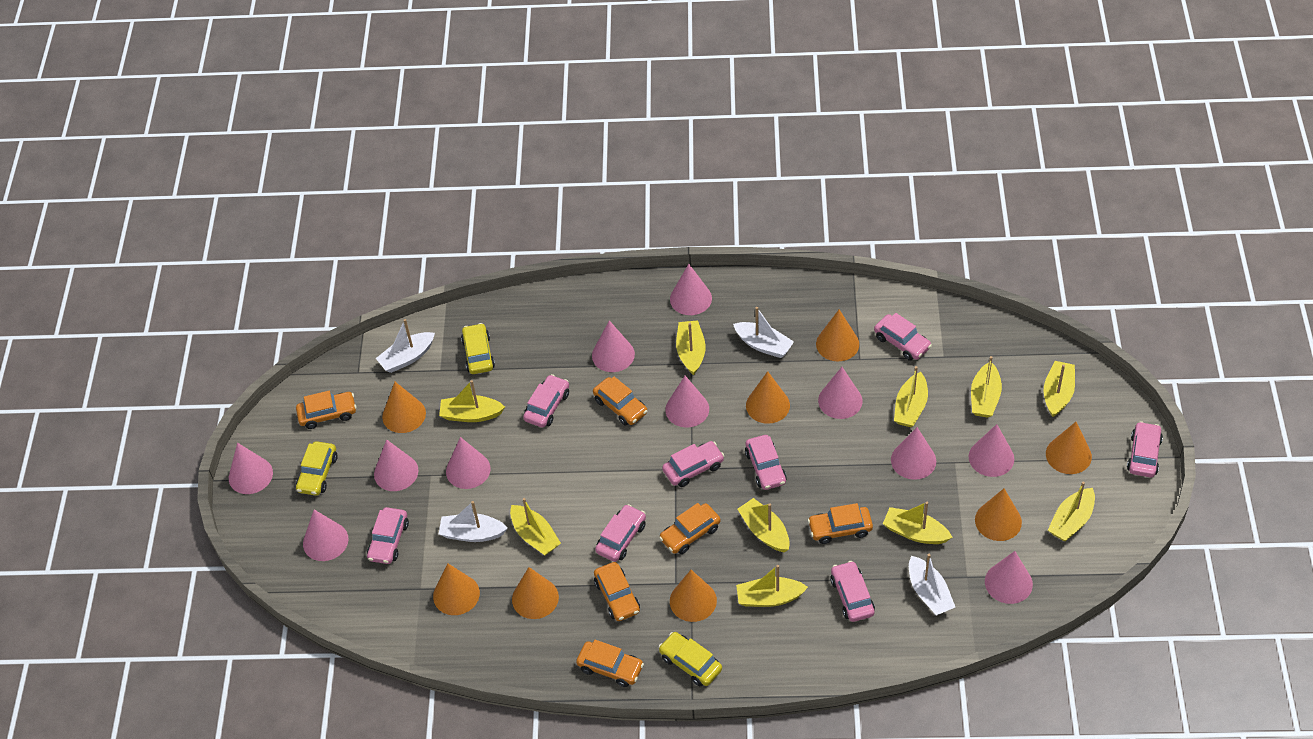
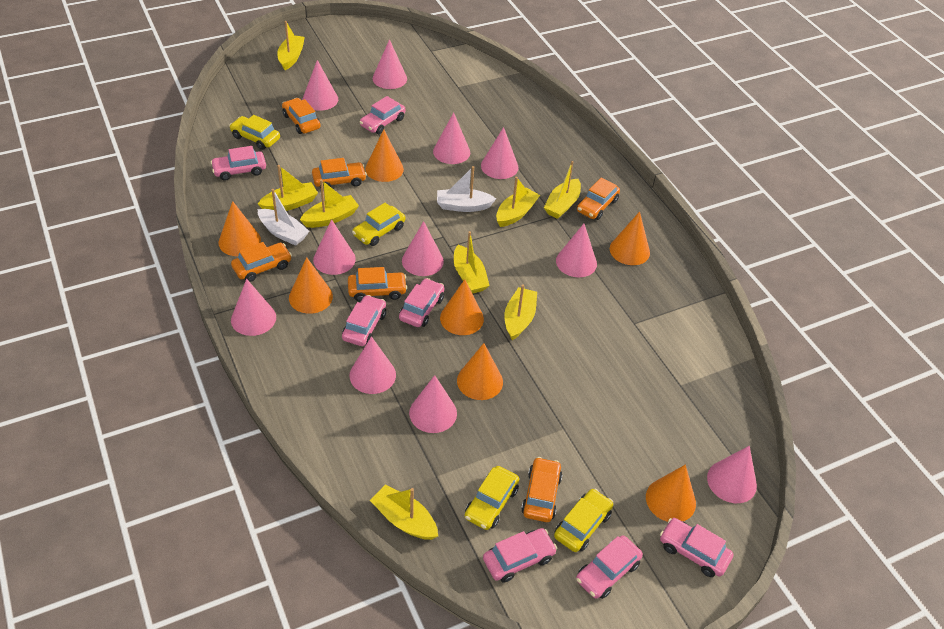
orange cone: 8 -> 7
pink car: 8 -> 7
white boat: 4 -> 2
yellow boat: 10 -> 8
yellow car: 3 -> 4

